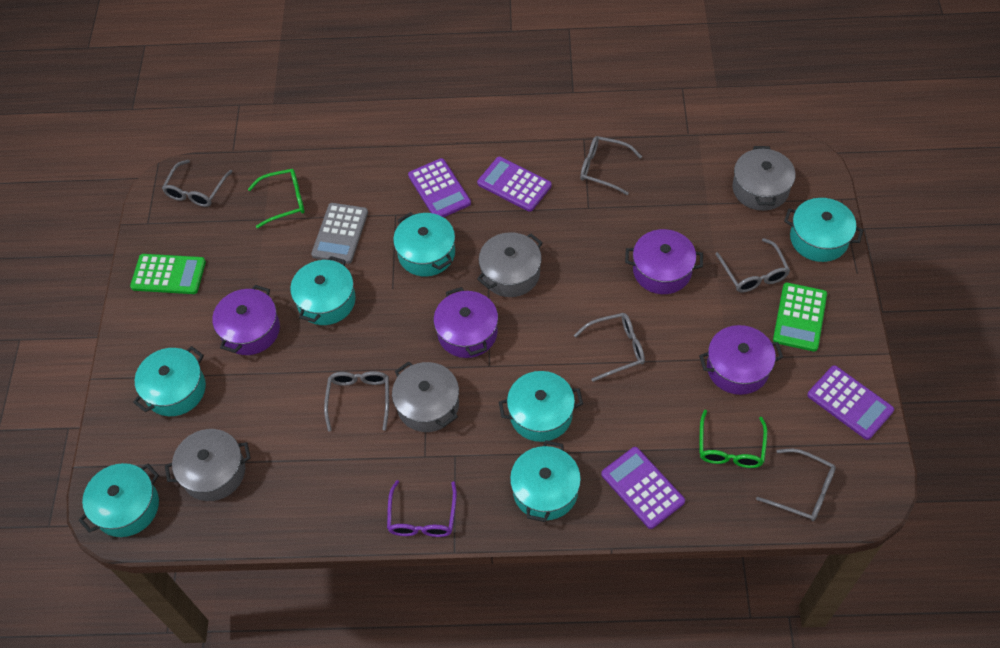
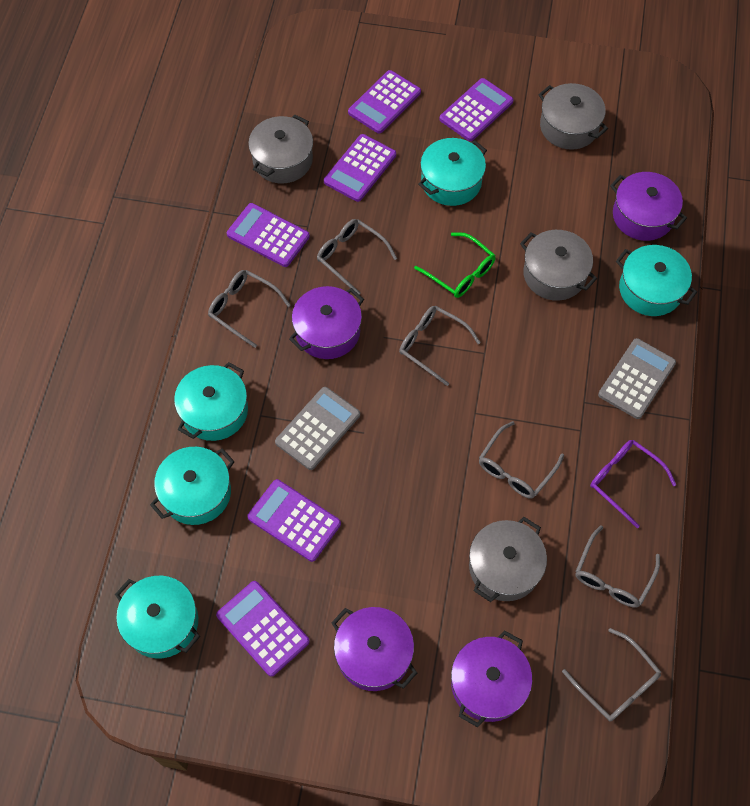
green calculator: 2 -> 0
green glasses: 2 -> 1
grey calculator: 1 -> 2
purple calculator: 4 -> 6
turquoise pot: 7 -> 5

